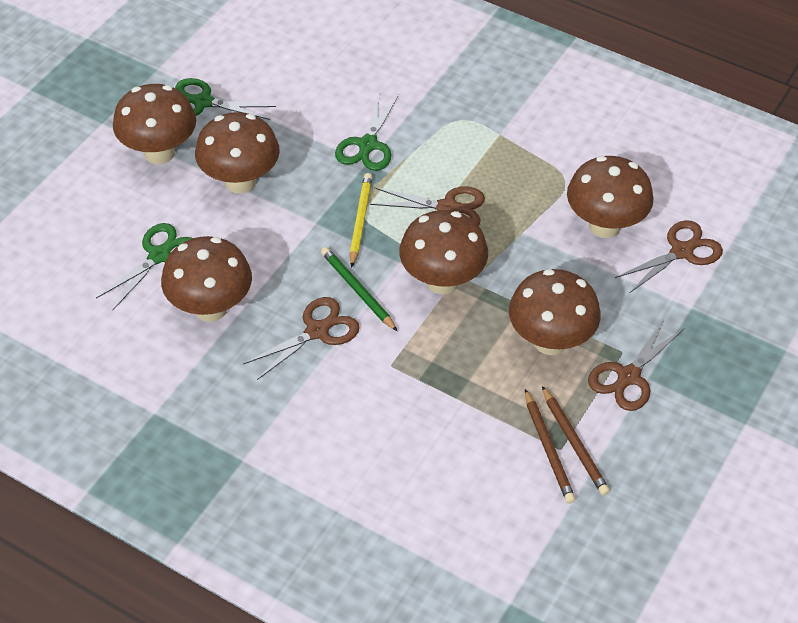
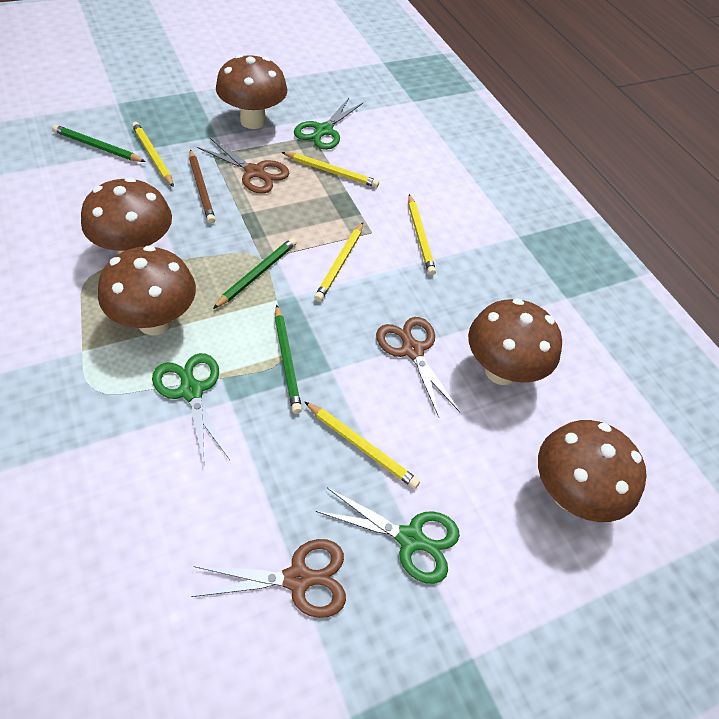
brown mushroom: 6 -> 5
brown pencil: 2 -> 1
brown scissors: 4 -> 3
green pencil: 1 -> 3
yellow pencil: 1 -> 5

